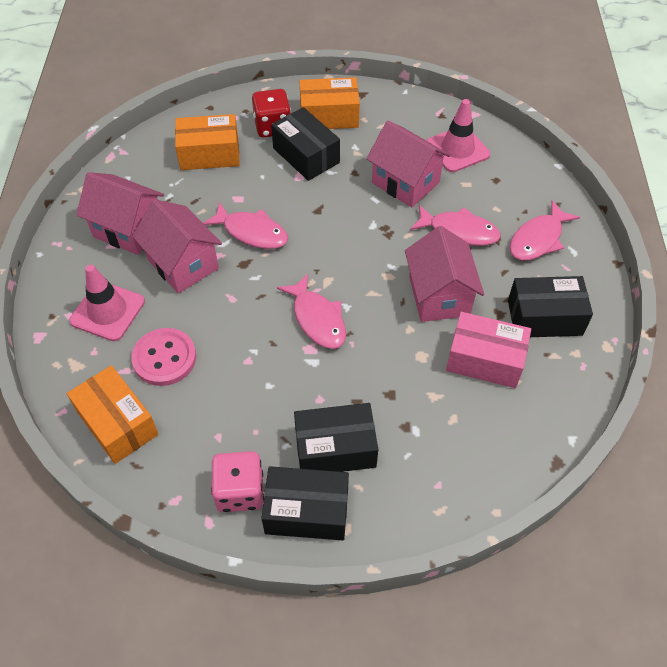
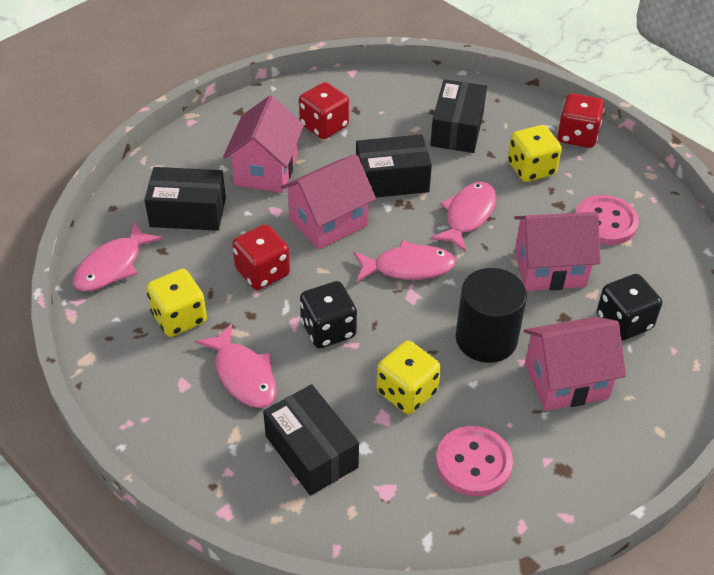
black cylinder: 0 -> 1
black dice: 0 -> 2
orange box: 3 -> 0
pink box: 1 -> 0
pink button: 1 -> 2
pink dice: 1 -> 0
pink traffic cone: 2 -> 0
red dice: 1 -> 3
yellow dice: 0 -> 3

